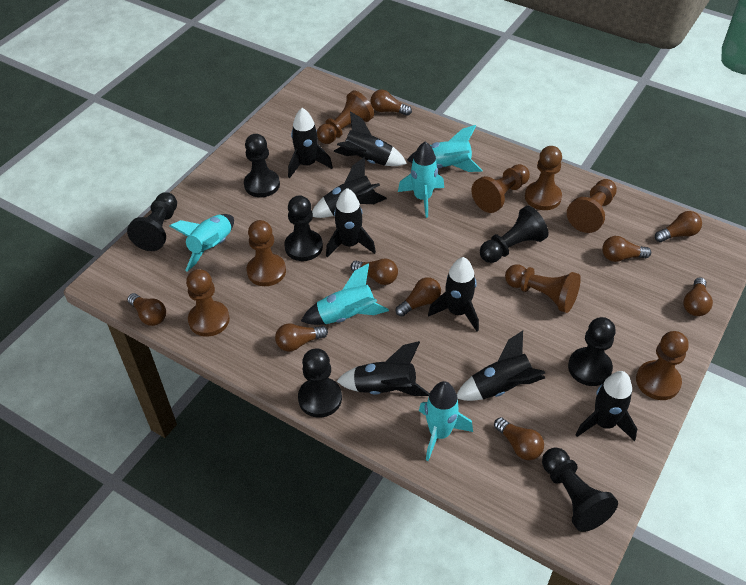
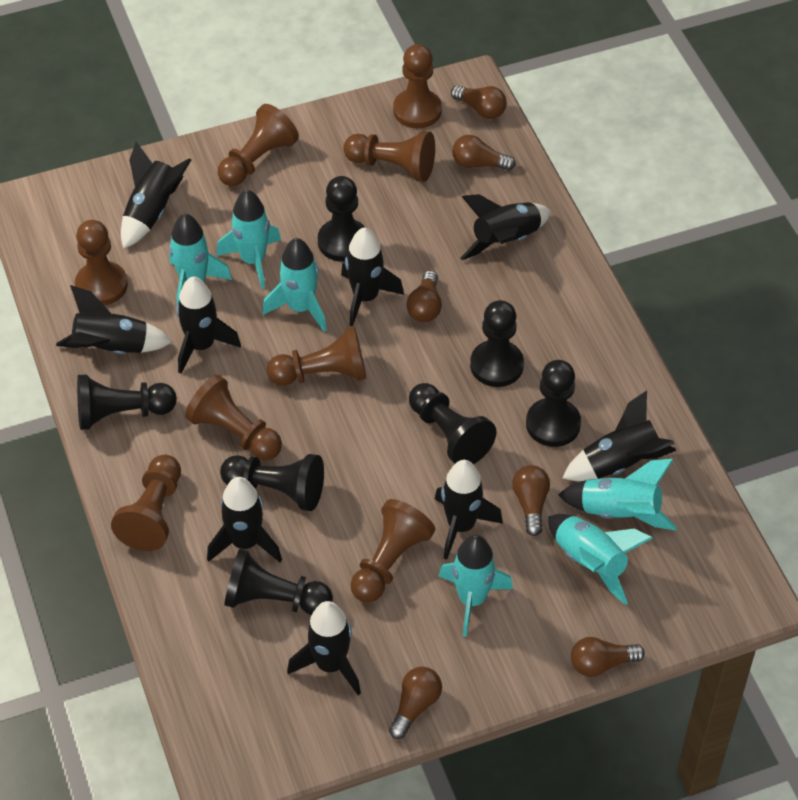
black rocket: 8 -> 9
brown light bulb: 9 -> 6
turquoise rocket: 5 -> 6

